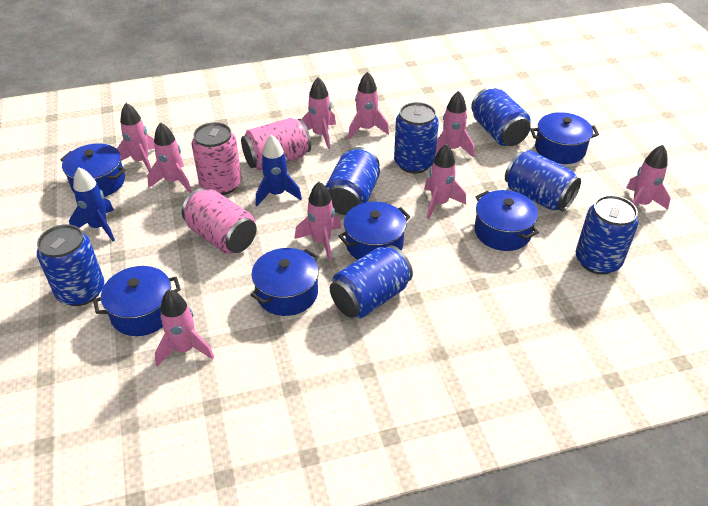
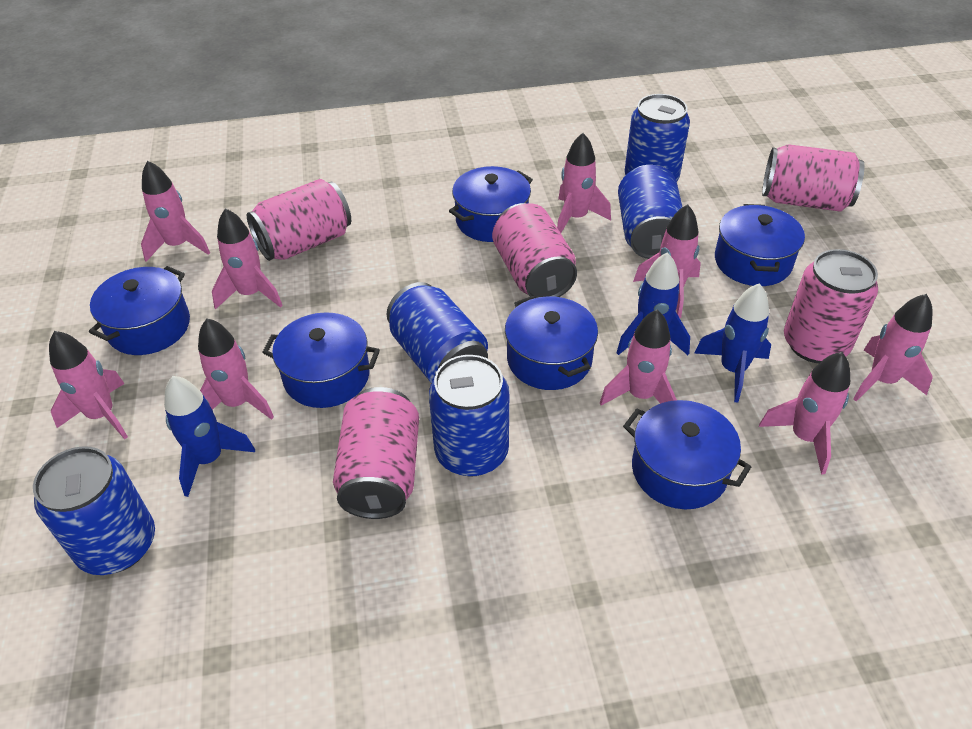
blue can: 7 -> 5
blue rocket: 2 -> 3
pink can: 3 -> 5

